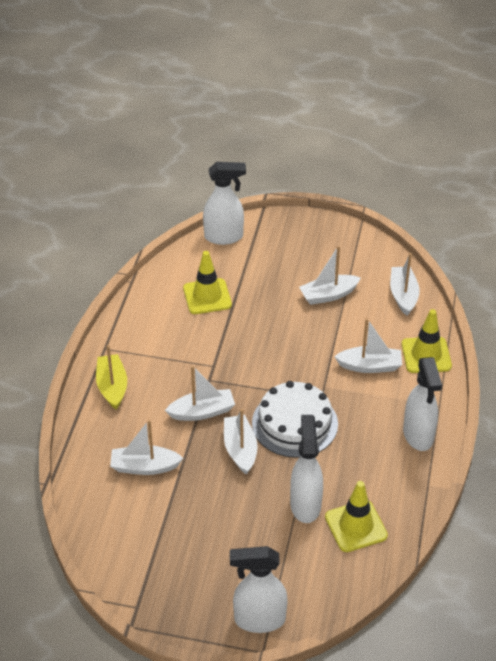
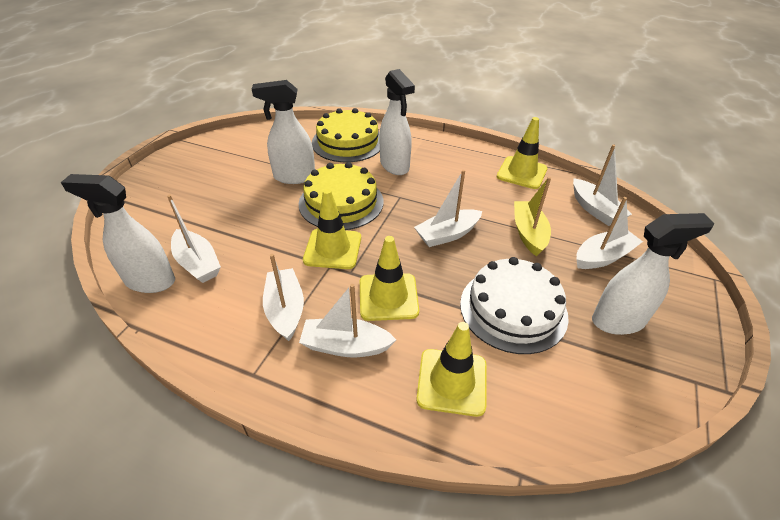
yellow cake: 0 -> 2
yellow traffic cone: 3 -> 4

